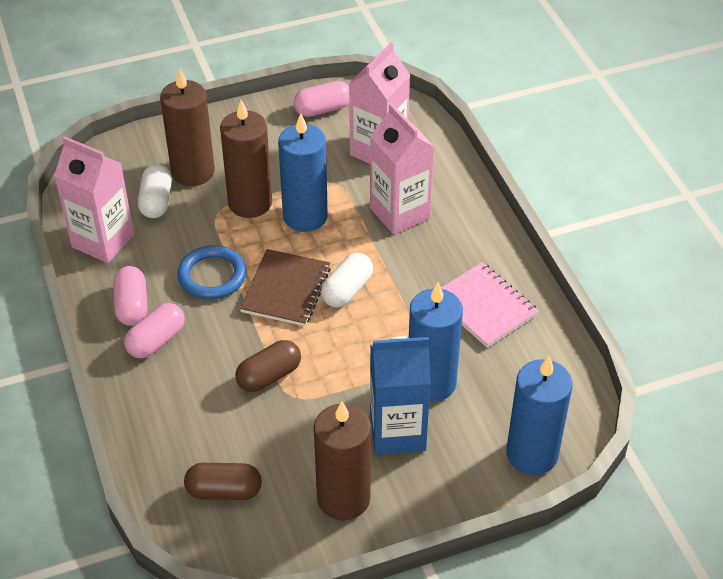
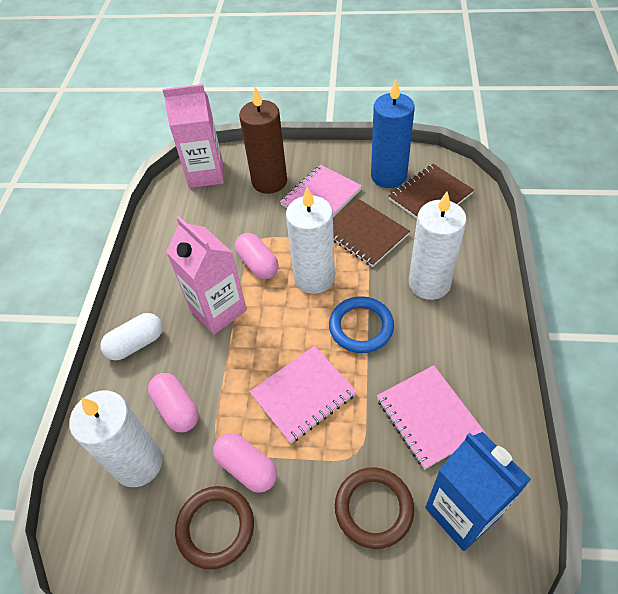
blue candle: 3 -> 1
brown candle: 3 -> 1
brown capsule: 2 -> 0
brown notebook: 1 -> 2
brown ring: 0 -> 2
pink carton: 3 -> 2
pink notebook: 1 -> 3
white candle: 0 -> 3
white capsule: 2 -> 1

